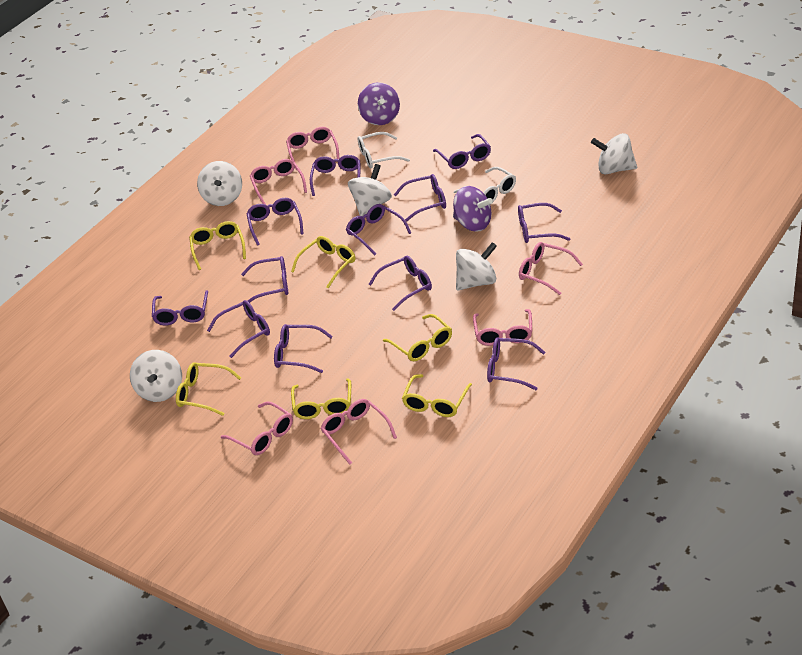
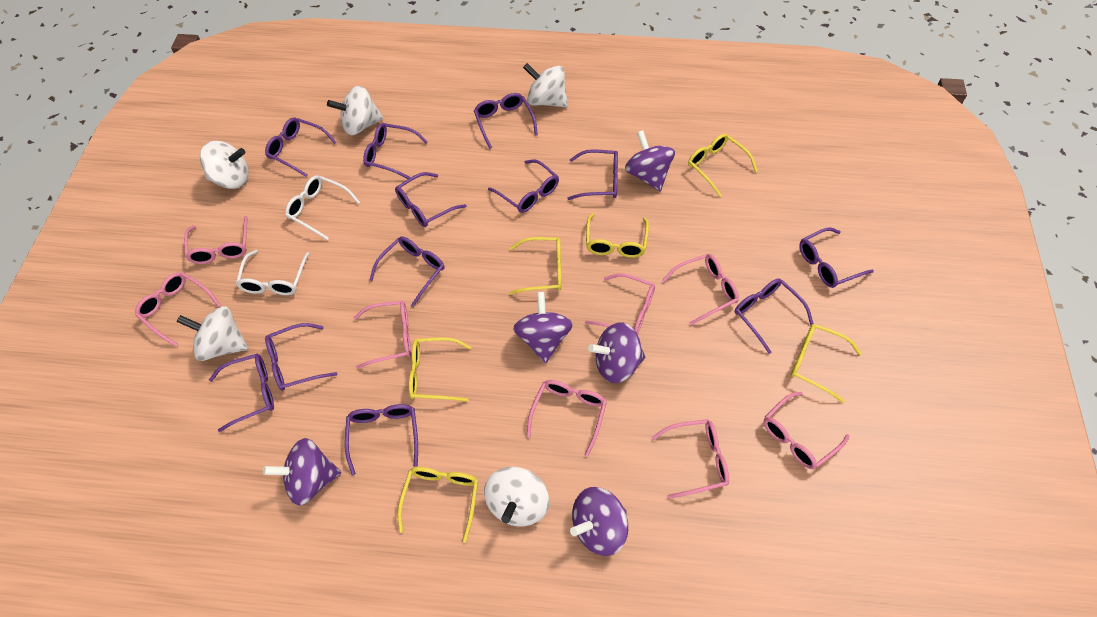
pink glasses: 6 -> 8
purple spinning top: 2 -> 5

